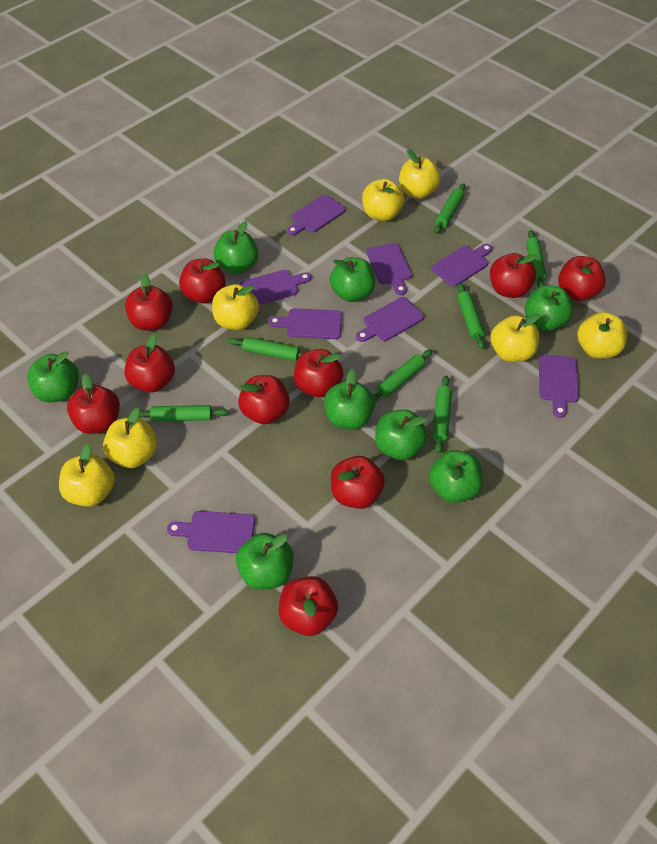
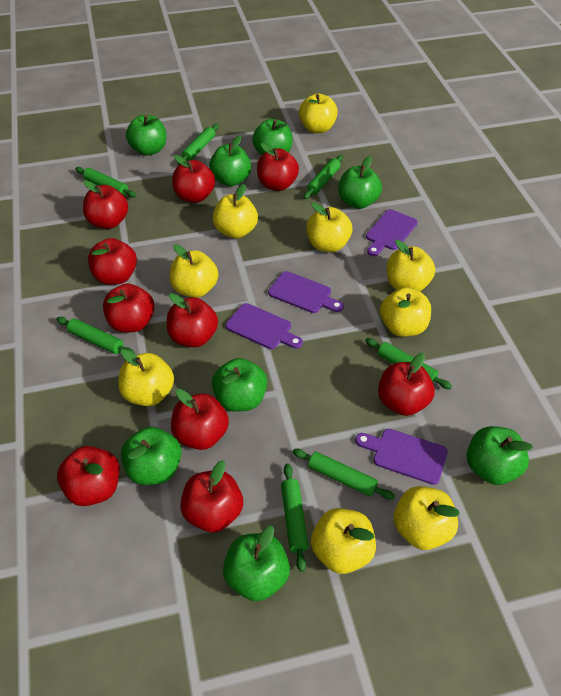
purple cutting board: 8 -> 4
yellow apple: 7 -> 9

